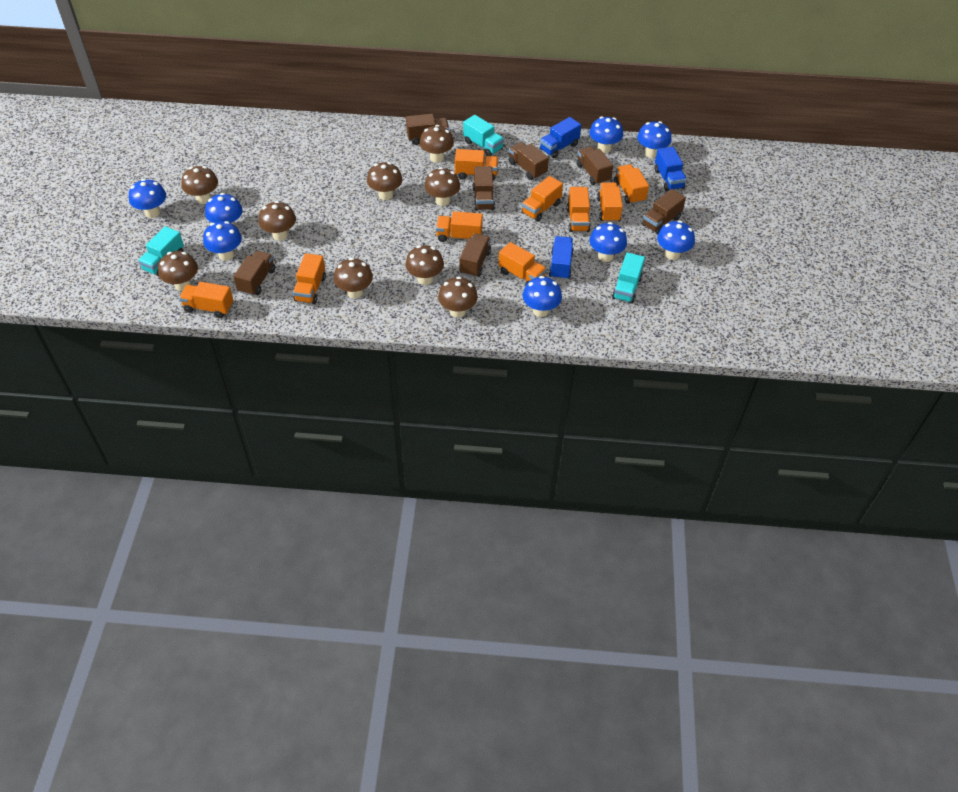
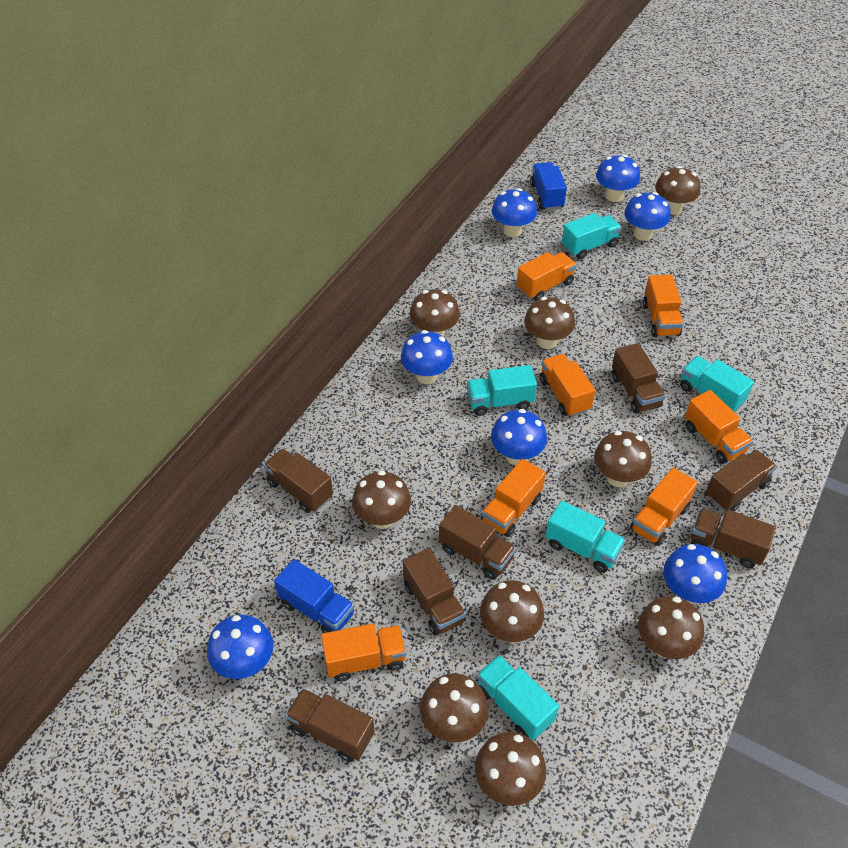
blue mushroom: 8 -> 7
blue truck: 3 -> 2
orange truck: 9 -> 7
turquoise truck: 3 -> 5

